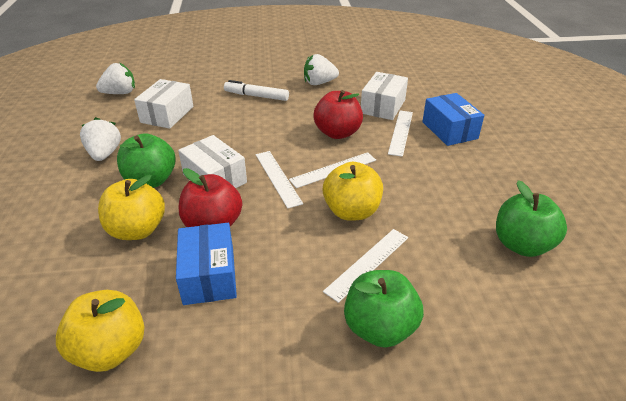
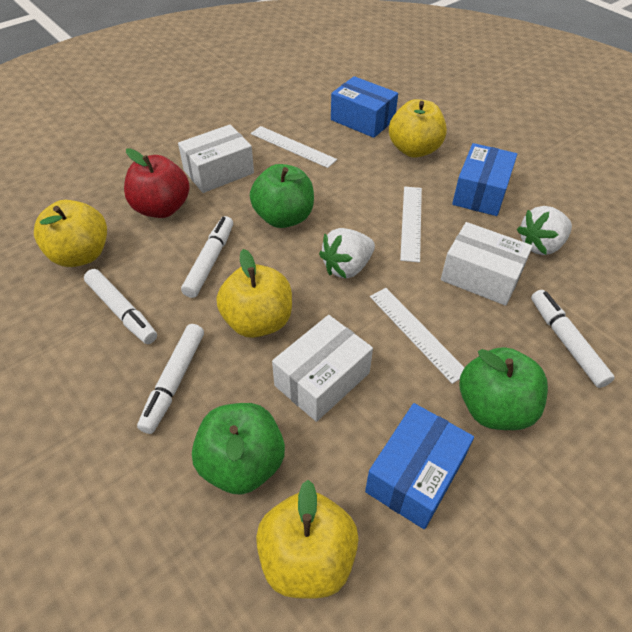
blue box: 2 -> 3
red apple: 2 -> 1
white marker: 1 -> 4
white ruler: 4 -> 3
white strawberry: 3 -> 2
yellow apple: 3 -> 4

